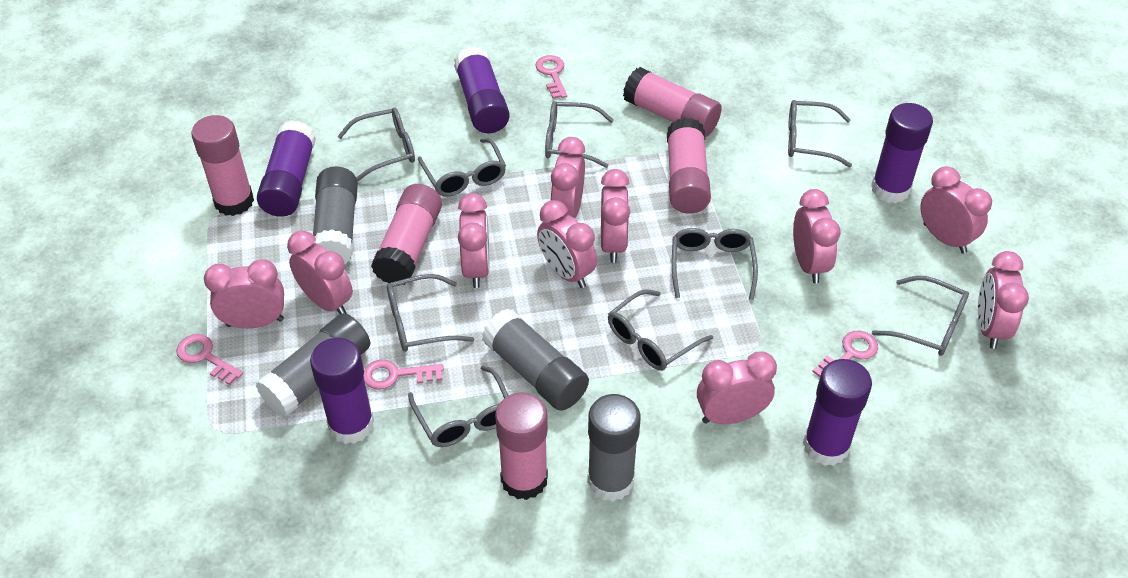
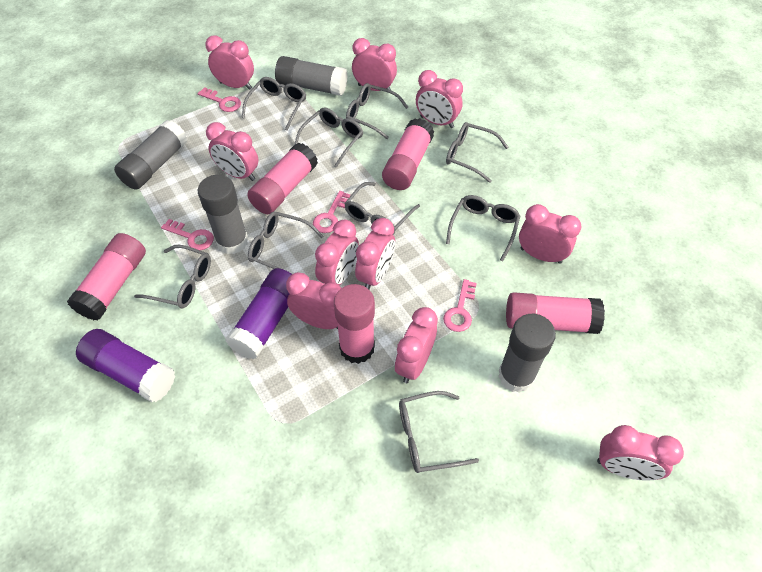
purple glue stick: 5 -> 2

